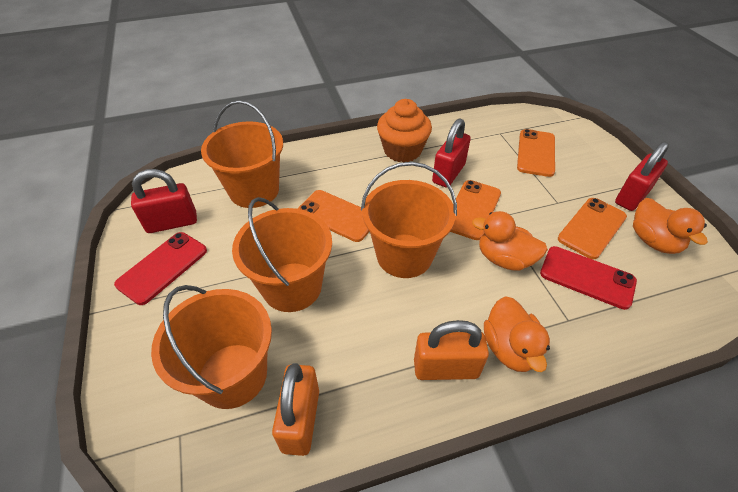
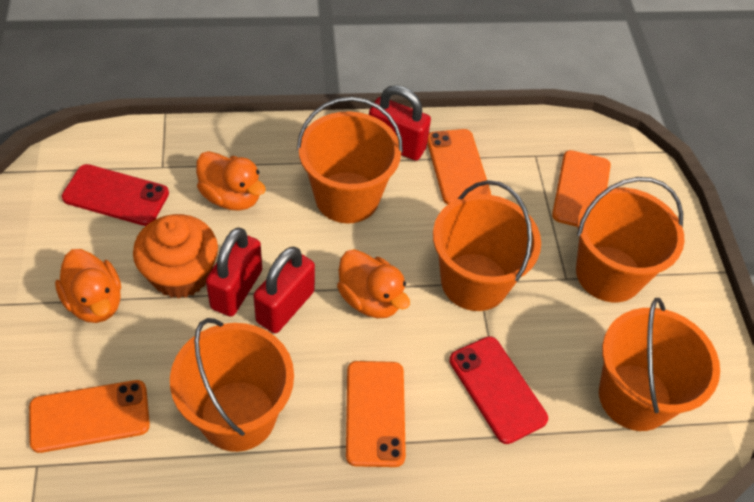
orange bucket: 4 -> 5
orange padlock: 2 -> 0

